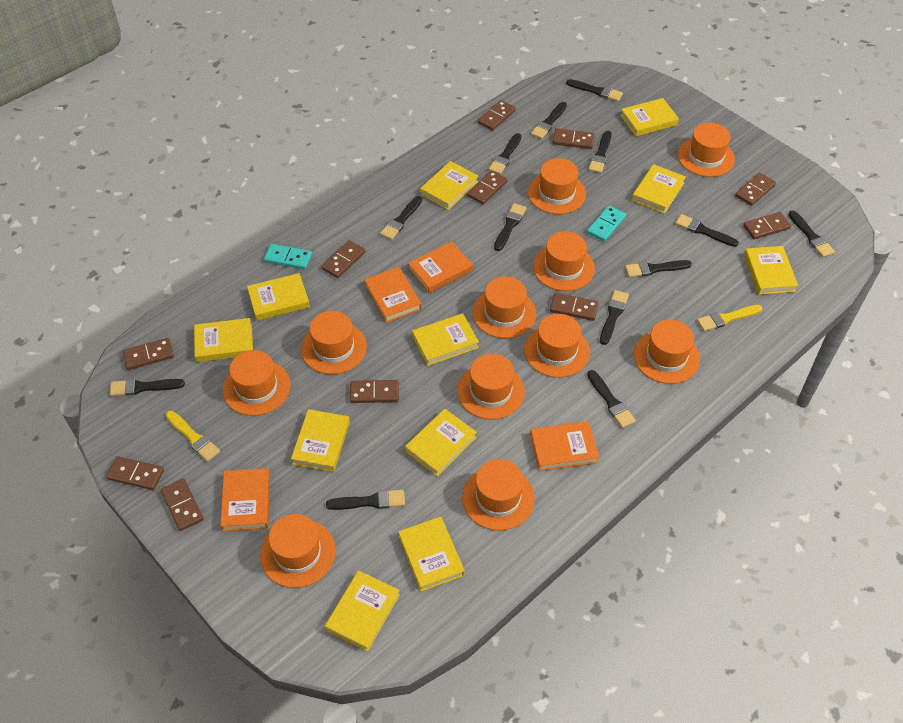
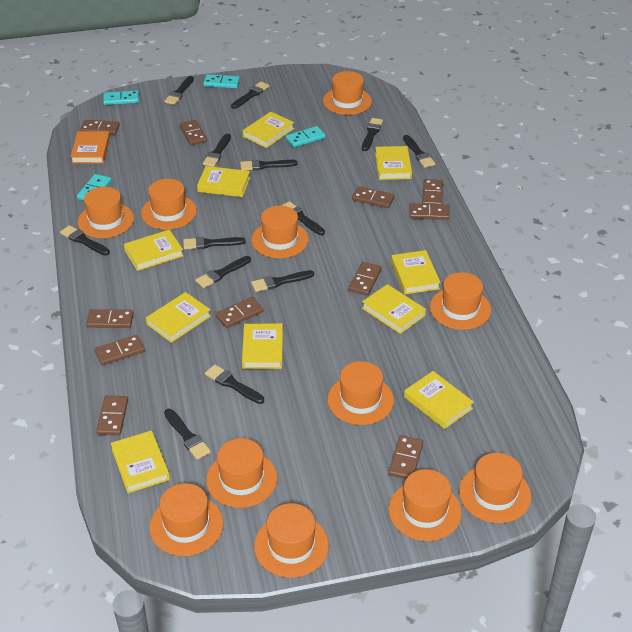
orange book: 4 -> 1
turquoise domino: 2 -> 4
yellow book: 11 -> 10
yellow brush: 2 -> 0

